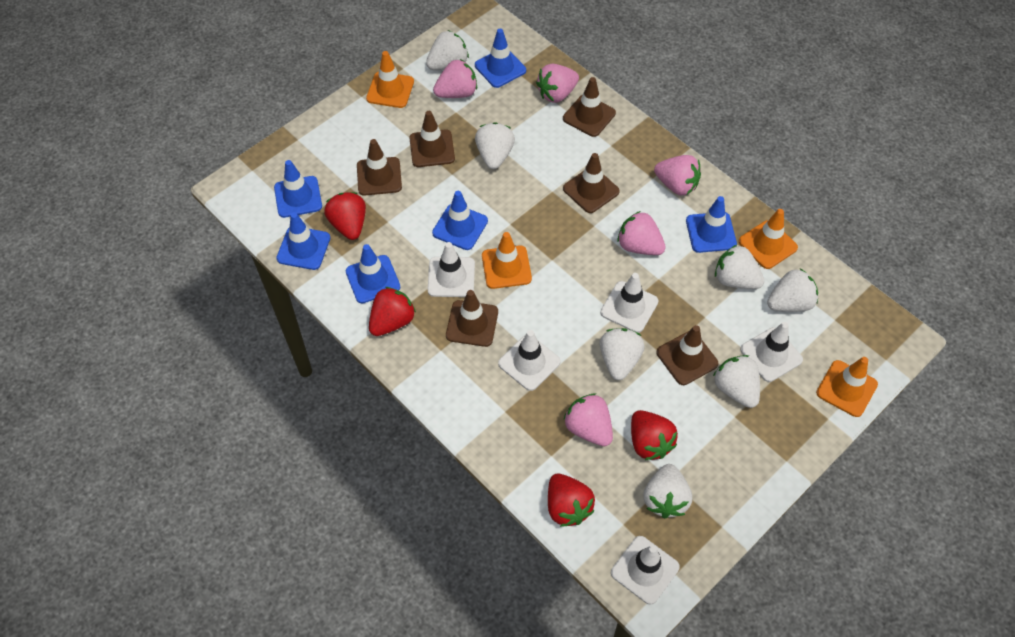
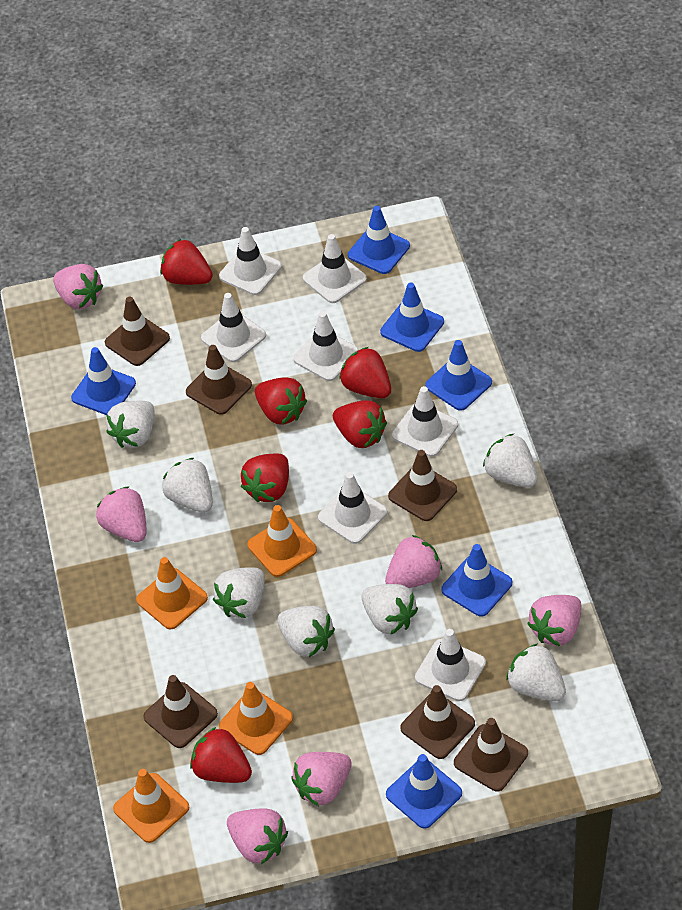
pink strawberry: 5 -> 6
red strawberry: 4 -> 6
white traffic cone: 5 -> 7

